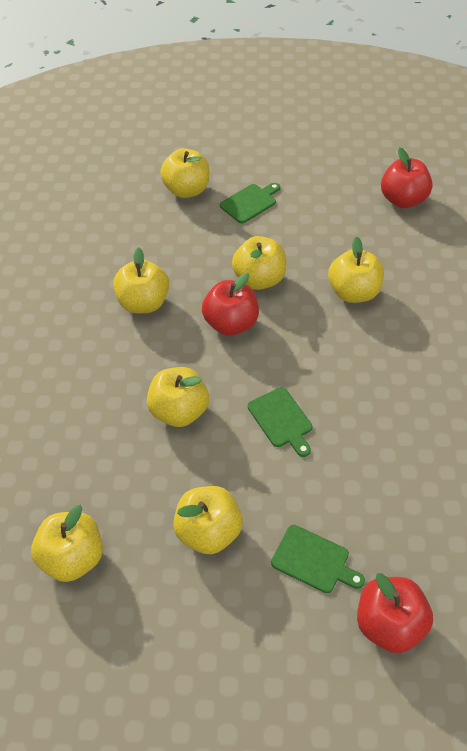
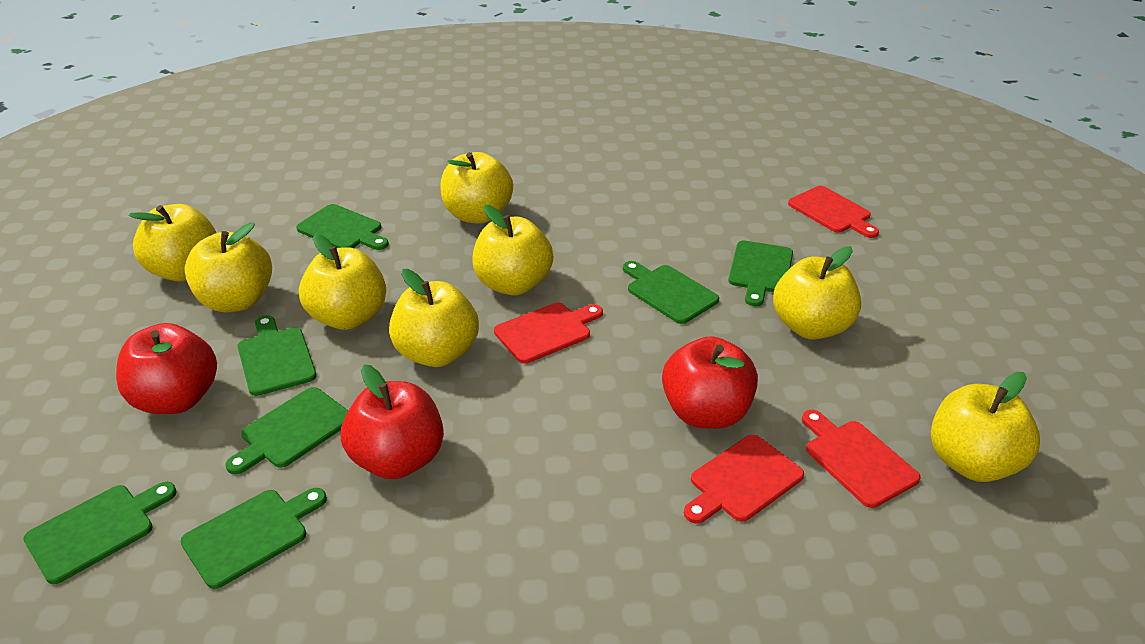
green cutting board: 3 -> 7
red cutting board: 0 -> 4
yellow apple: 7 -> 8

